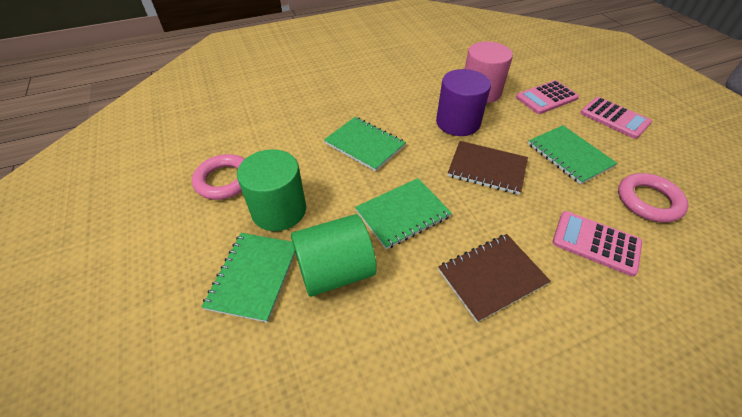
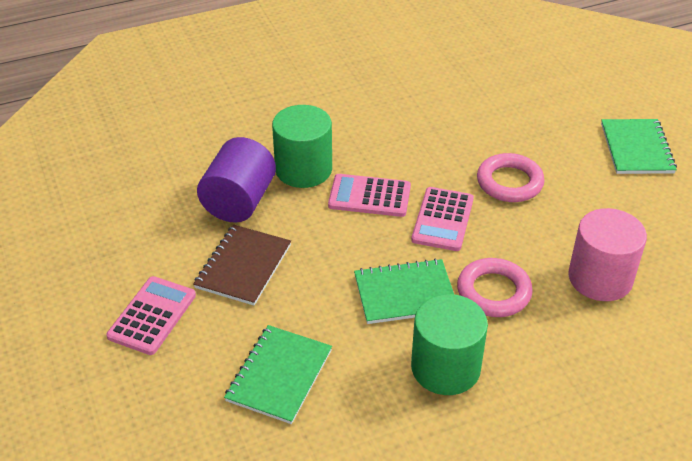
brown notebook: 2 -> 1
green notebook: 4 -> 3

